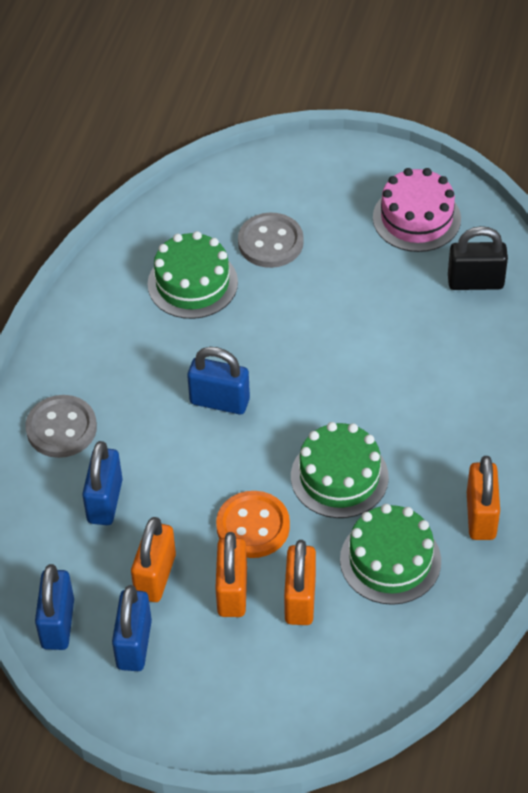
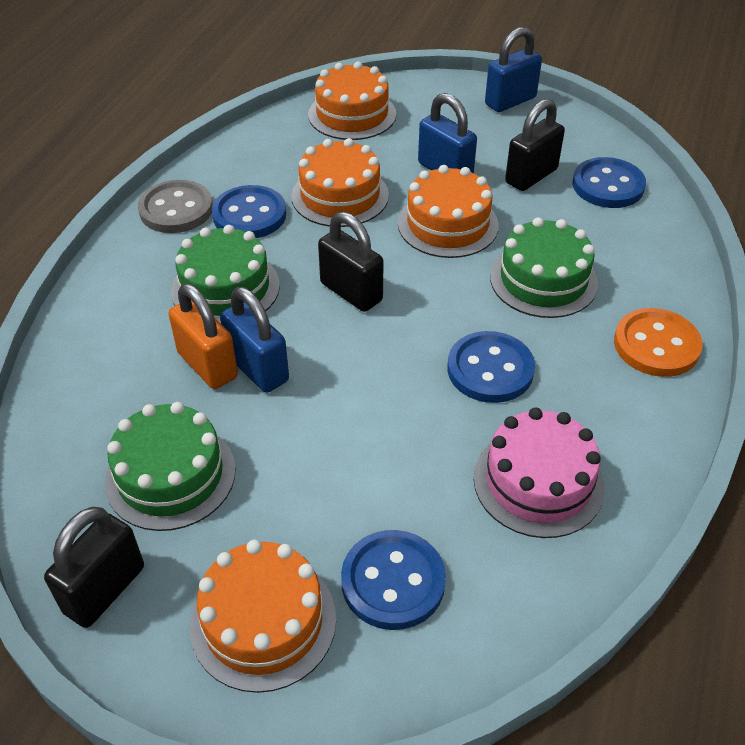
black padlock: 1 -> 3
blue button: 0 -> 4
blue padlock: 4 -> 3
grey button: 2 -> 1
orange cake: 0 -> 4
orange padlock: 4 -> 1

